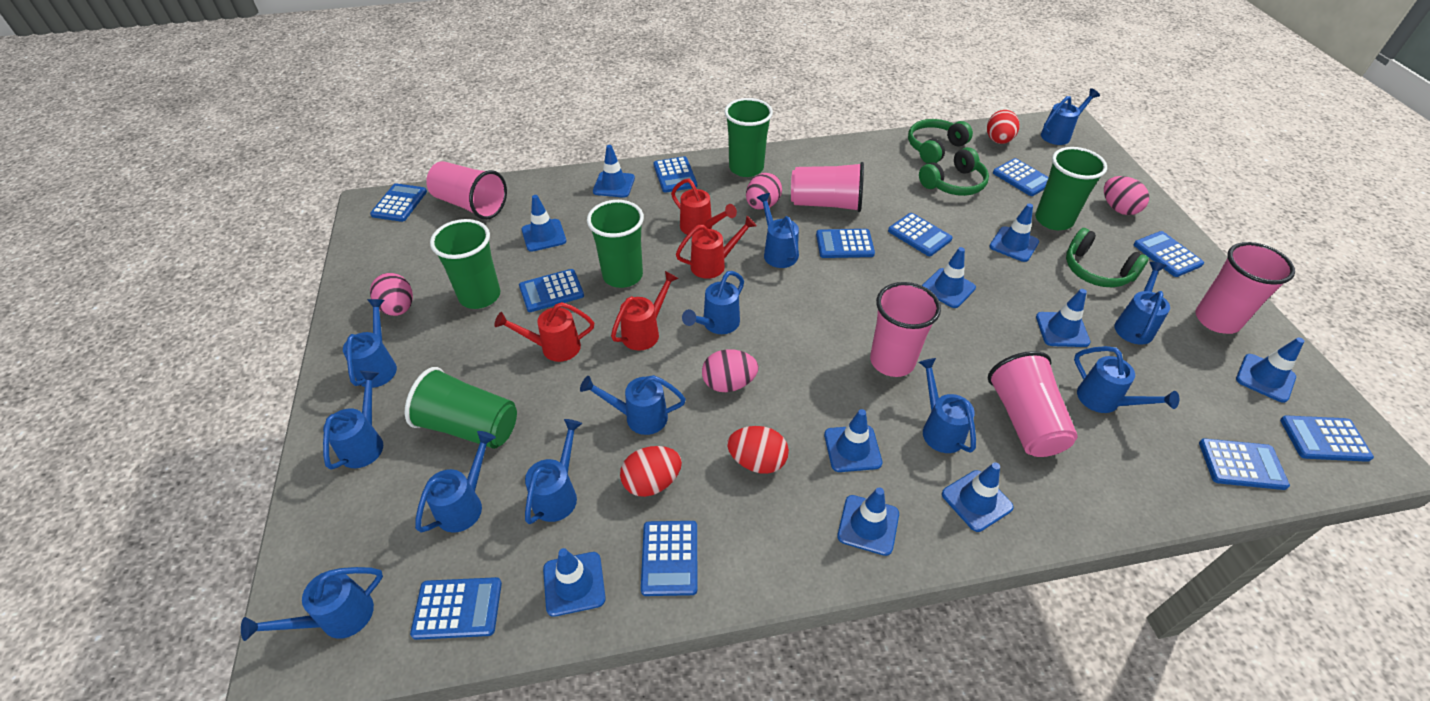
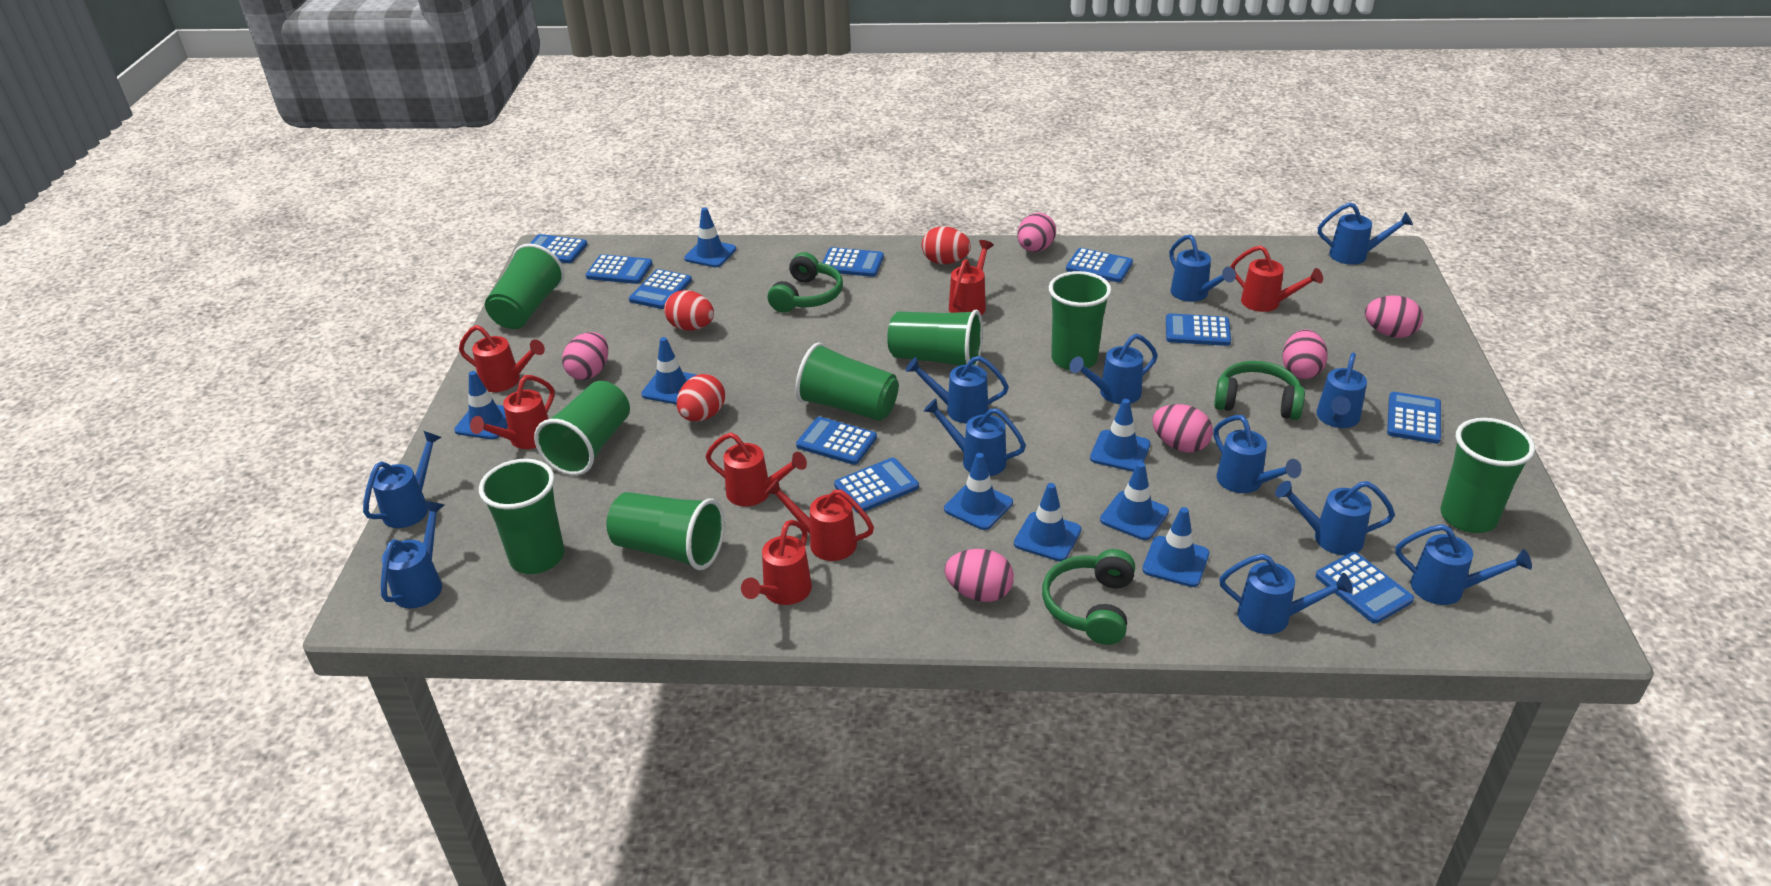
blue calculator: 11 -> 10
blue traffic cone: 10 -> 8
green cup: 5 -> 8
pink cup: 5 -> 0
pink egg: 4 -> 6
red watering can: 4 -> 7

